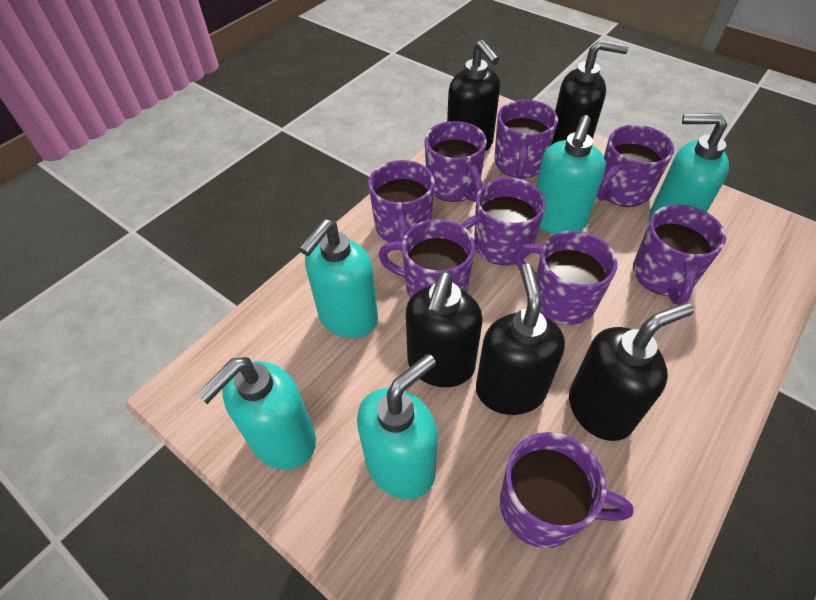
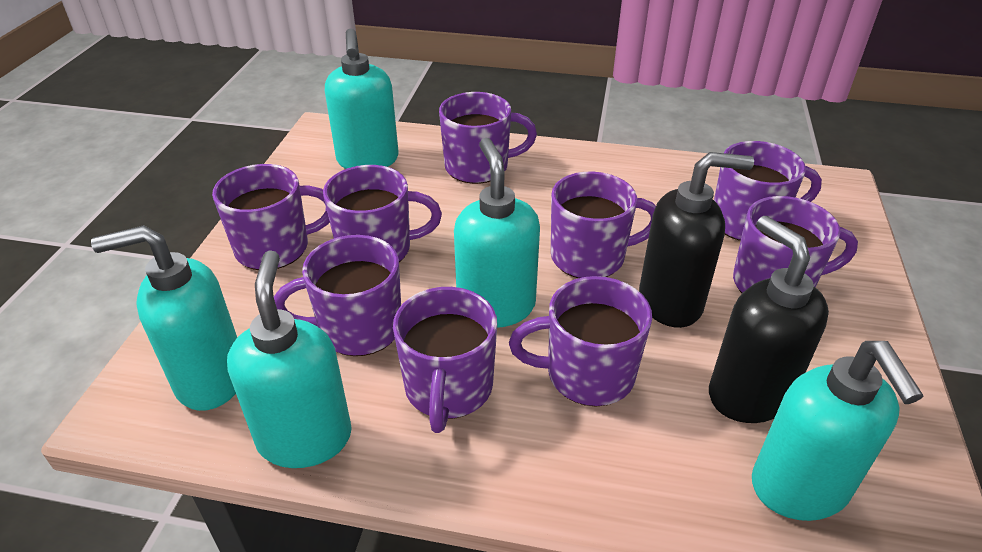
black soap dispenser: 5 -> 2

